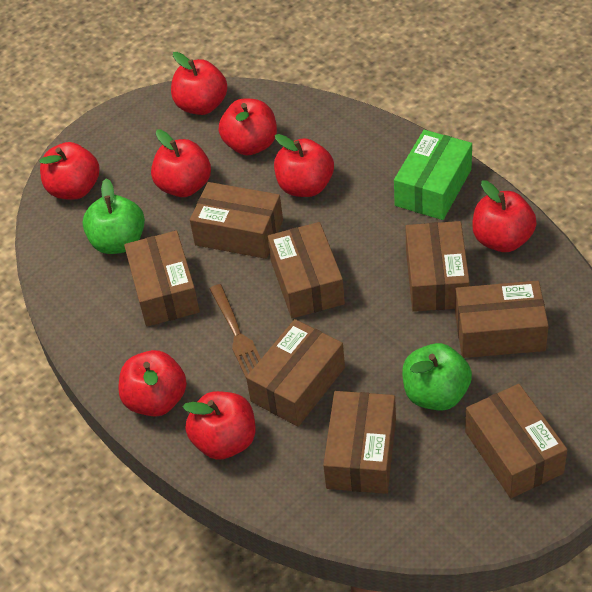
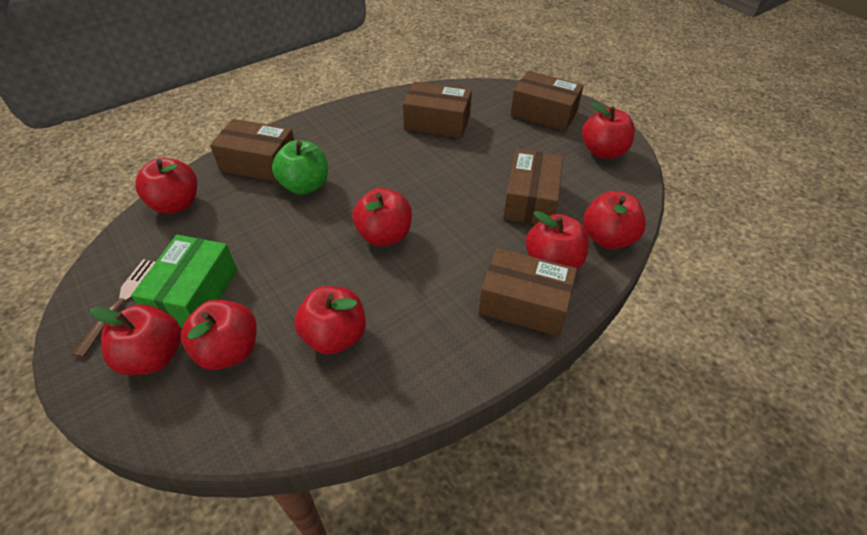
brown box: 8 -> 5
green apple: 2 -> 1

